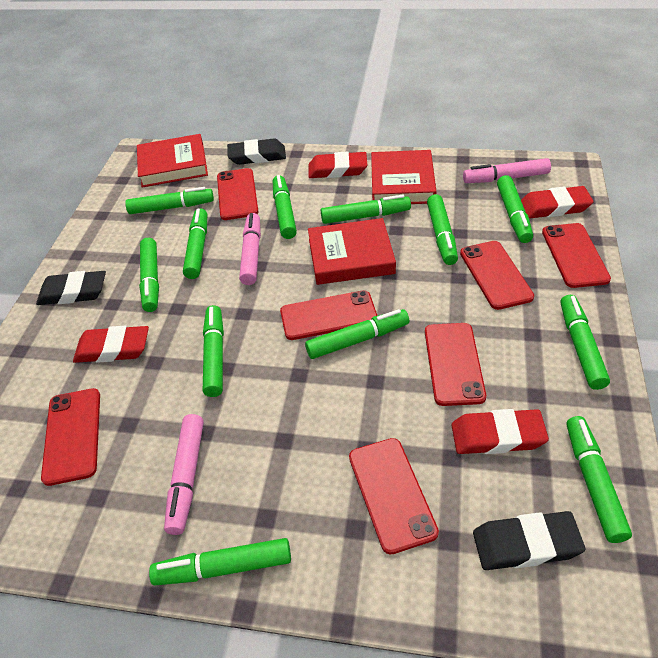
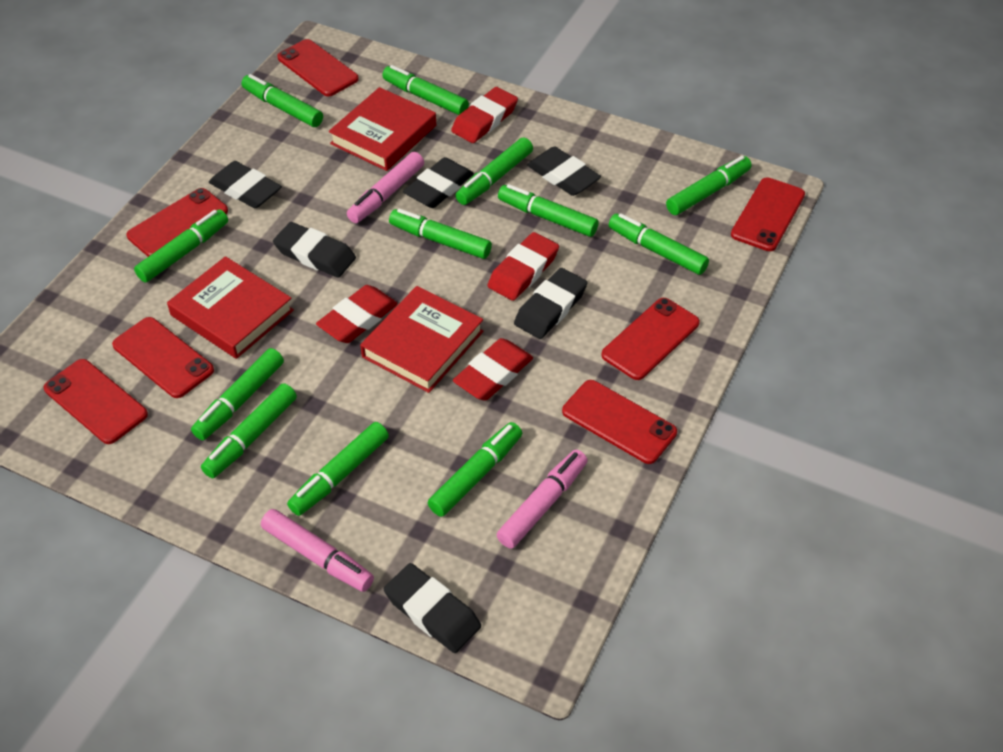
black eraser: 3 -> 6

